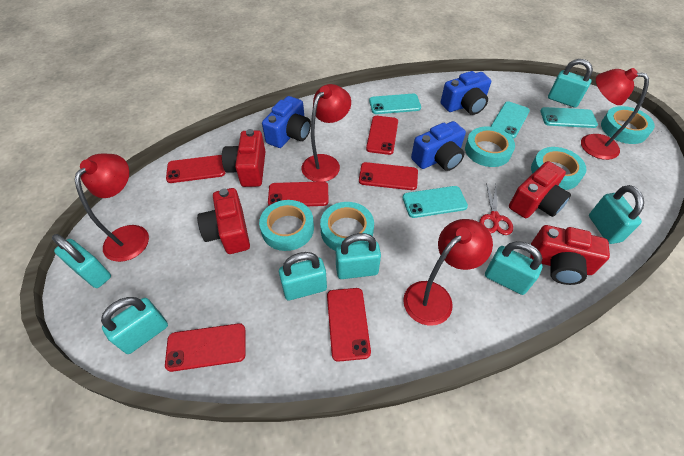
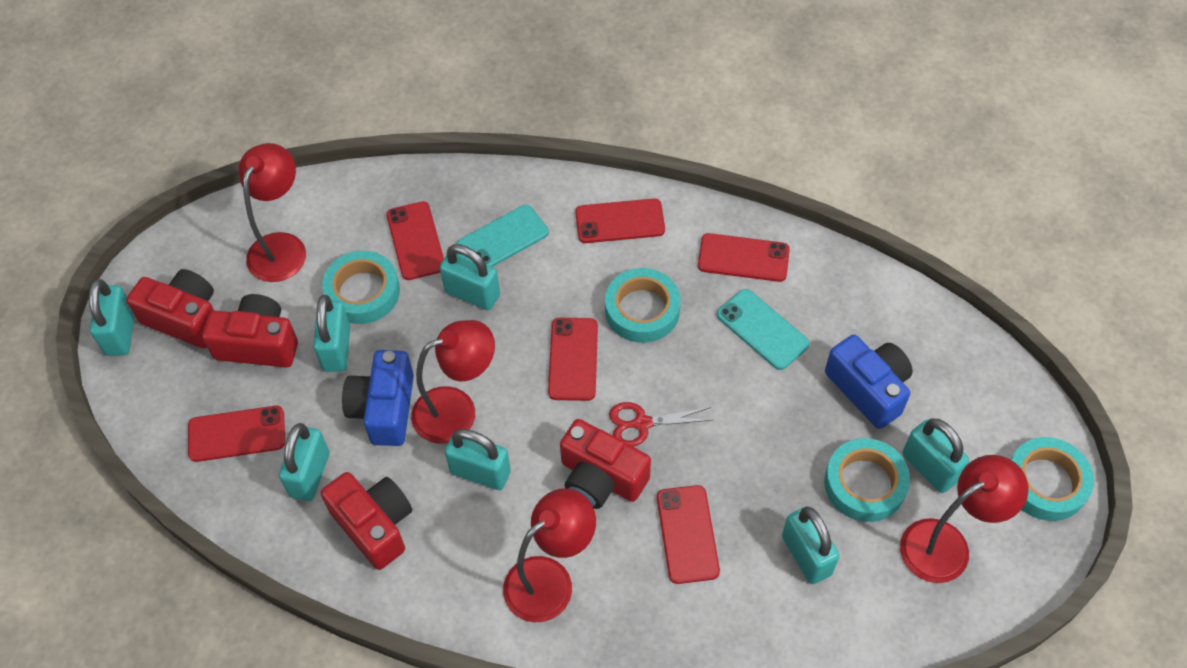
blue camera: 3 -> 2
turquoise phone: 4 -> 2
turquoise tape: 5 -> 4

